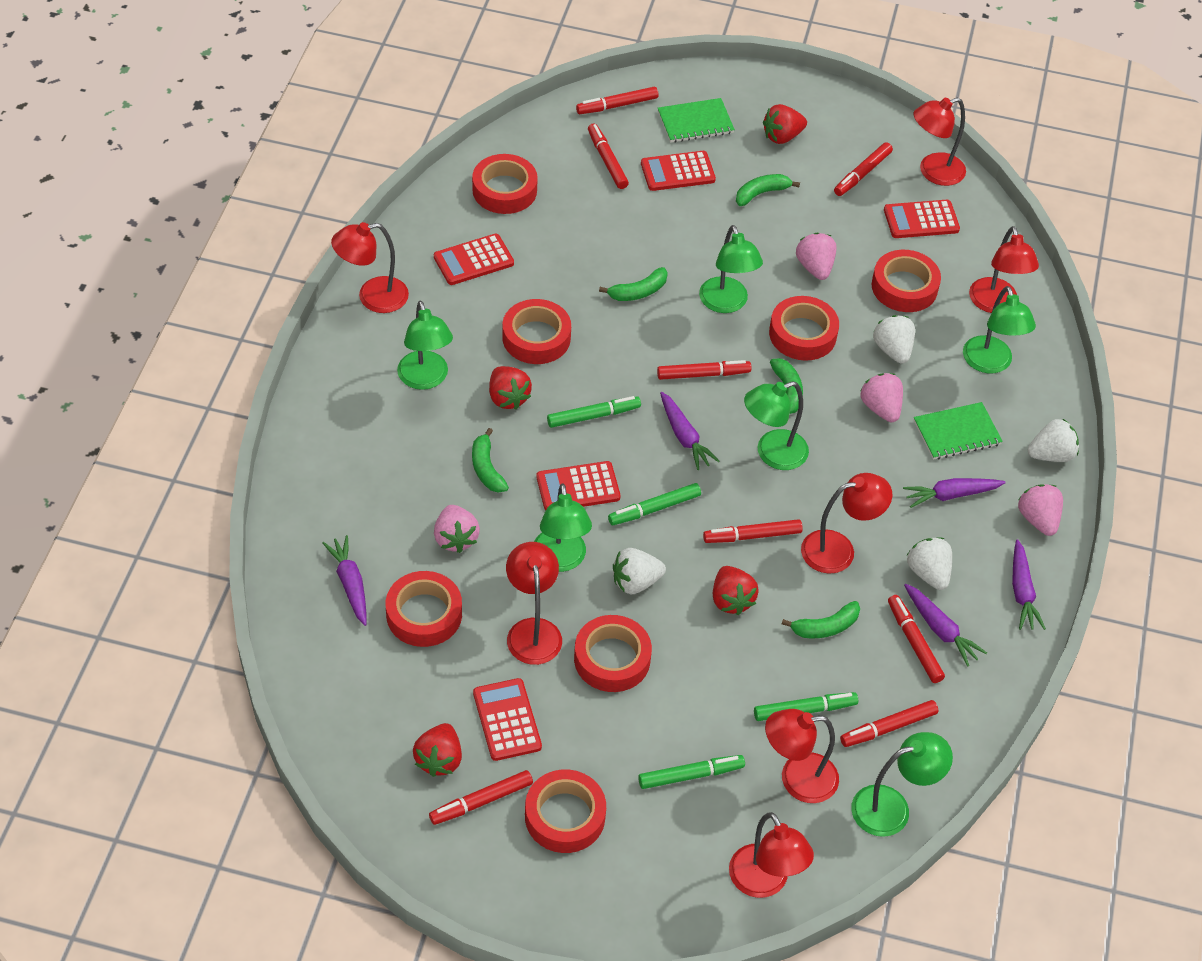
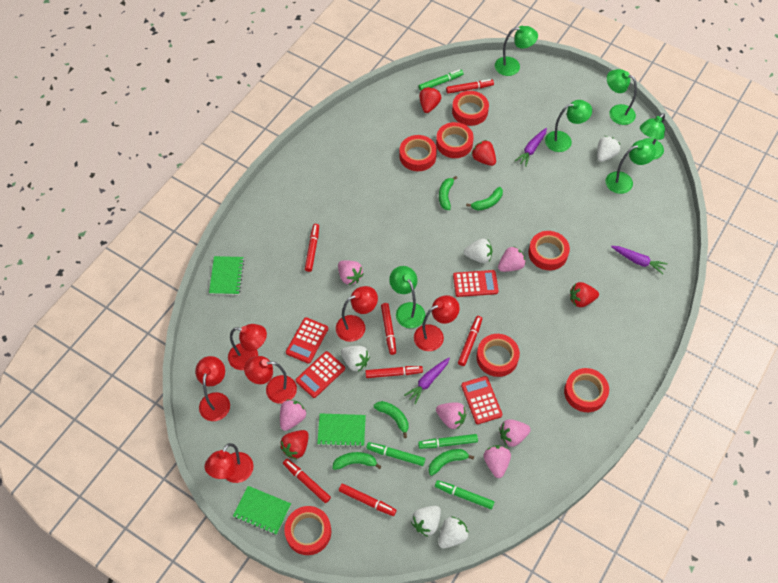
green notebook: 2 -> 3
pink strawberry: 4 -> 6
purple carrot: 5 -> 3
red calculator: 5 -> 4
red lamp: 7 -> 6
red marker: 8 -> 7
white strawberry: 4 -> 5

